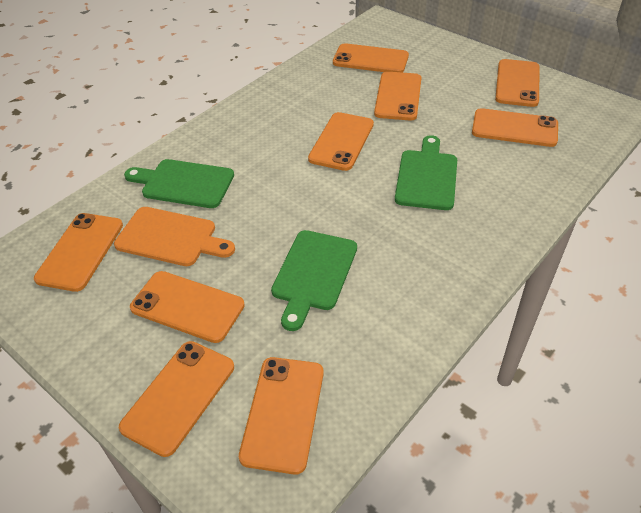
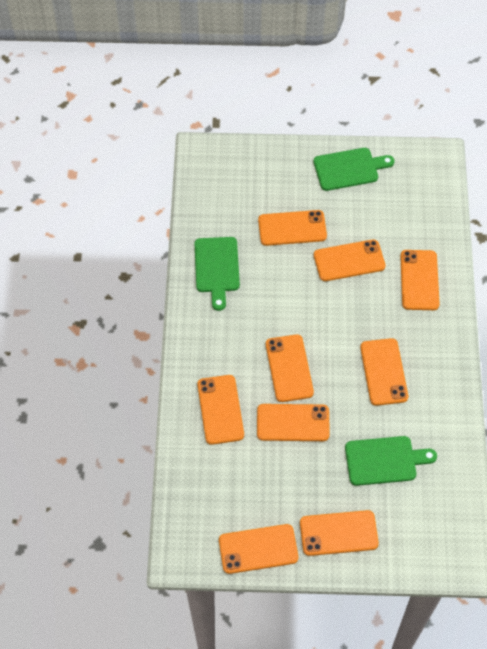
orange cutting board: 1 -> 0

